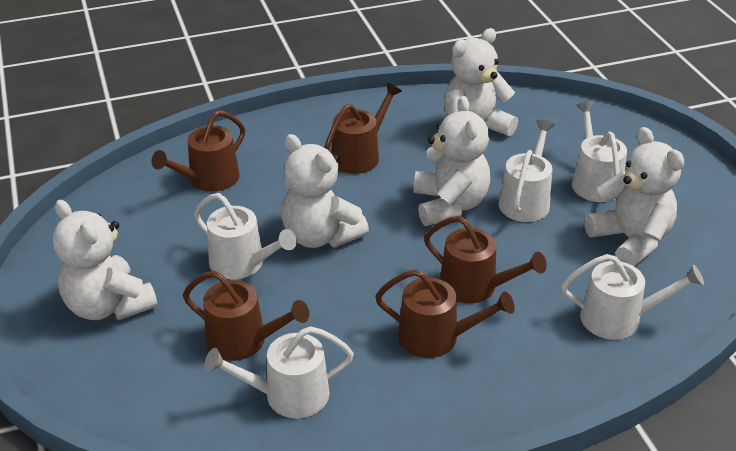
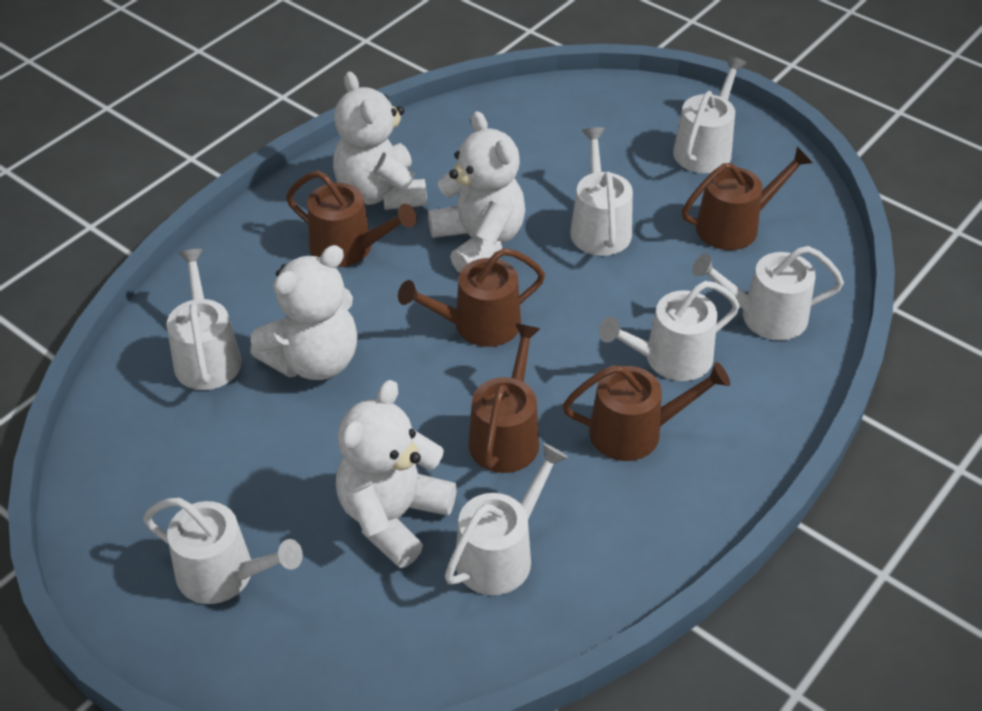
white teddy bear: 5 -> 4
white watering can: 5 -> 7

